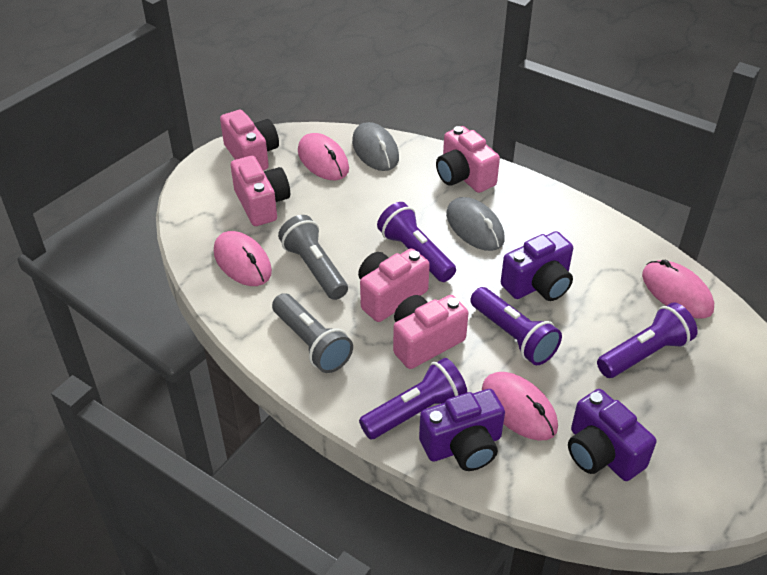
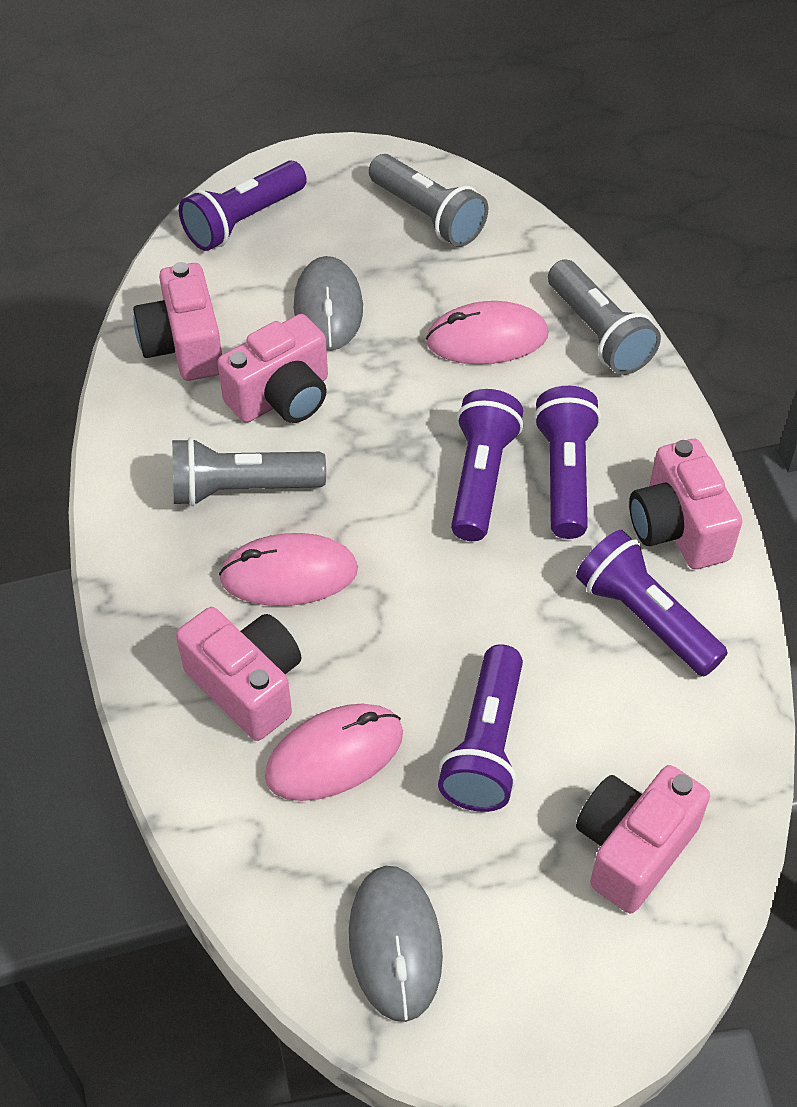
grey flashlight: 2 -> 3
pink mouse: 4 -> 3
purple camera: 3 -> 0
purple flashlight: 4 -> 5

